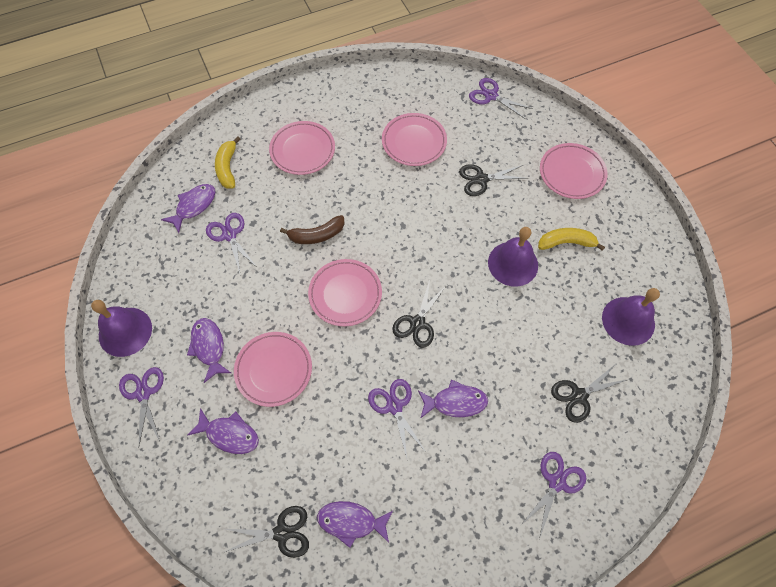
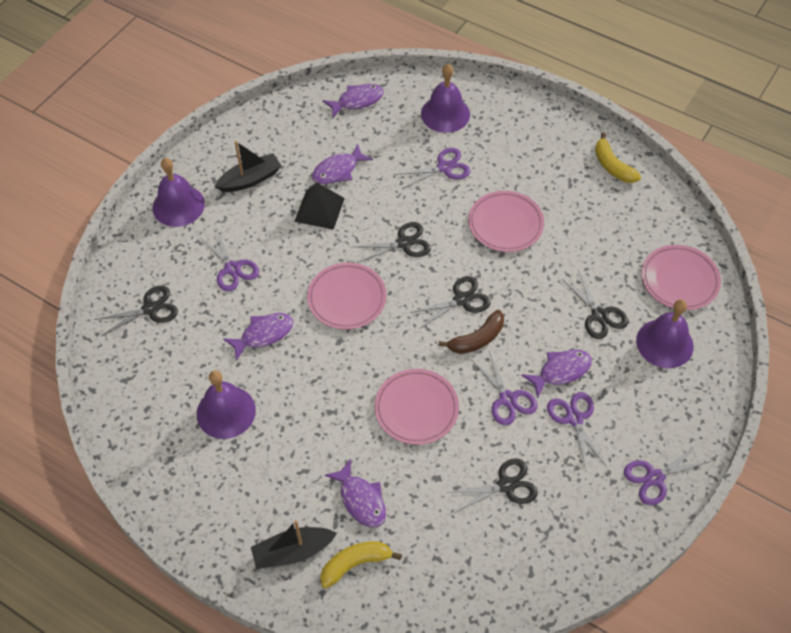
black boat: 0 -> 2
black pyramid: 0 -> 1
black scissors: 4 -> 5
pink plate: 5 -> 4
purple bell: 3 -> 4

